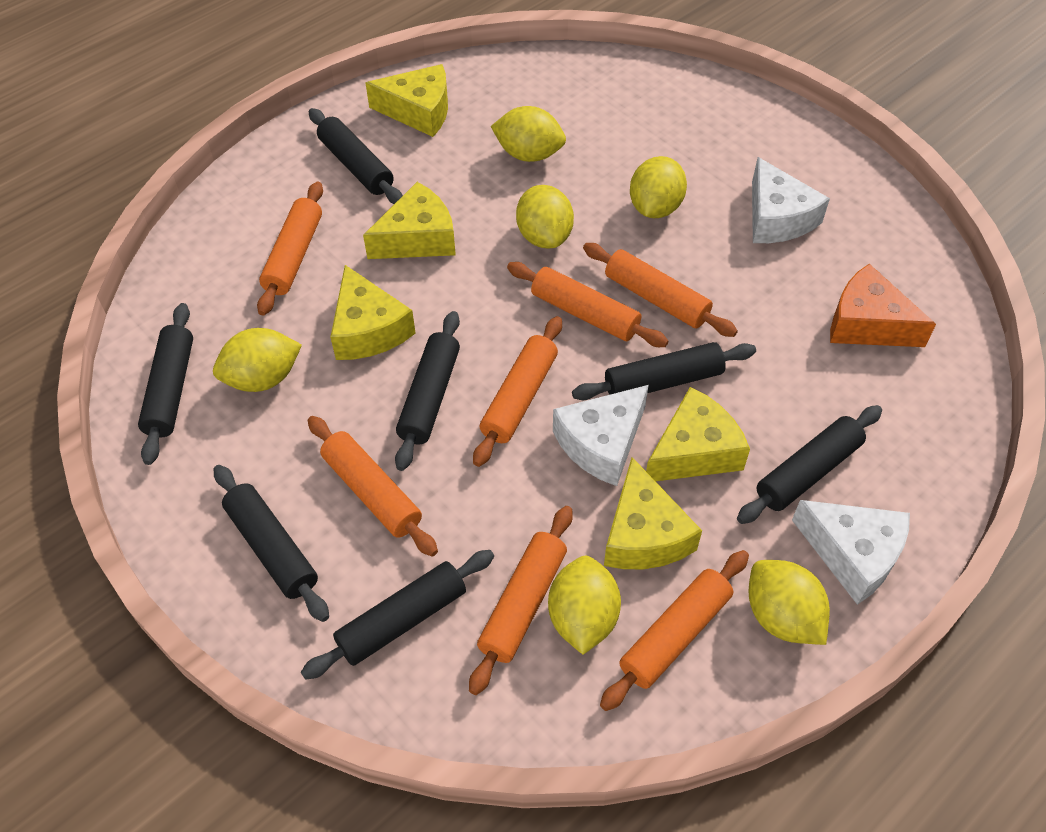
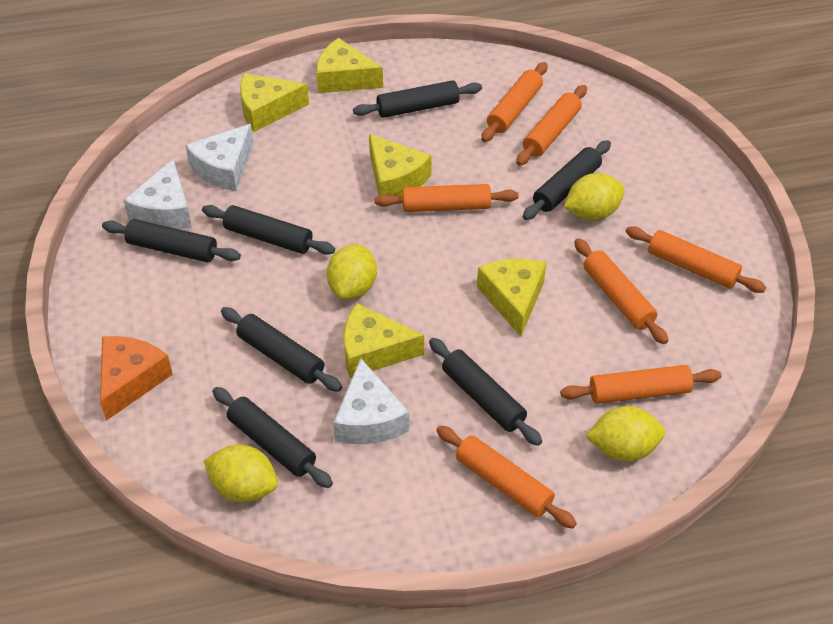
yellow lemon: 6 -> 4

